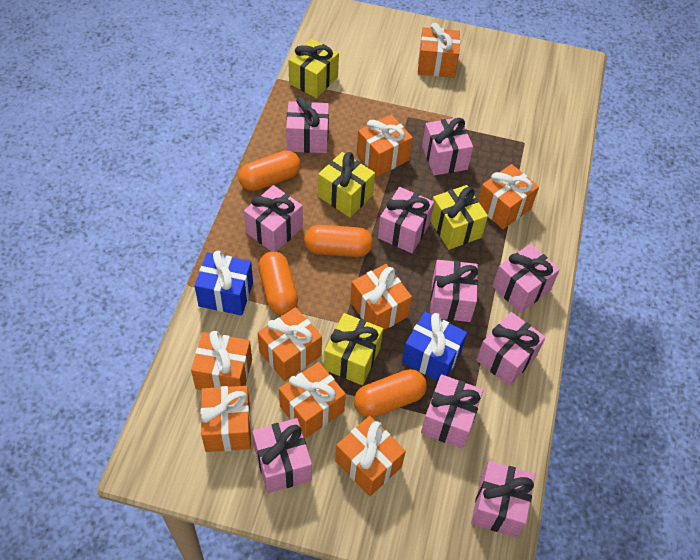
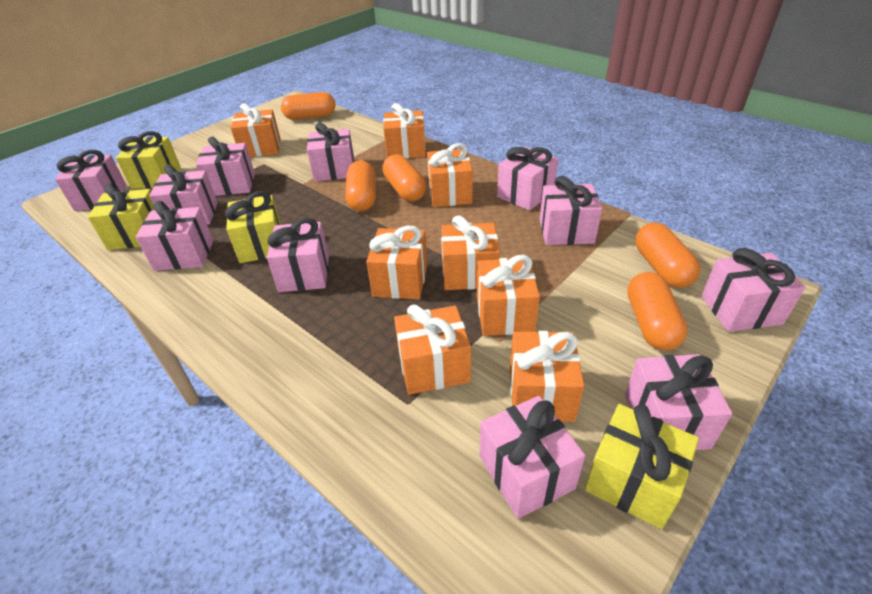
blue gift: 2 -> 0
orange capsule: 4 -> 5
orange gift: 9 -> 8
pink gift: 10 -> 11

